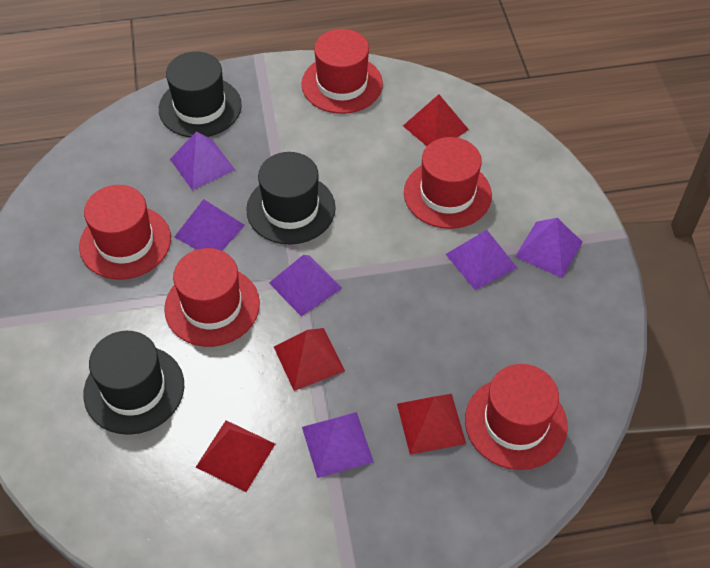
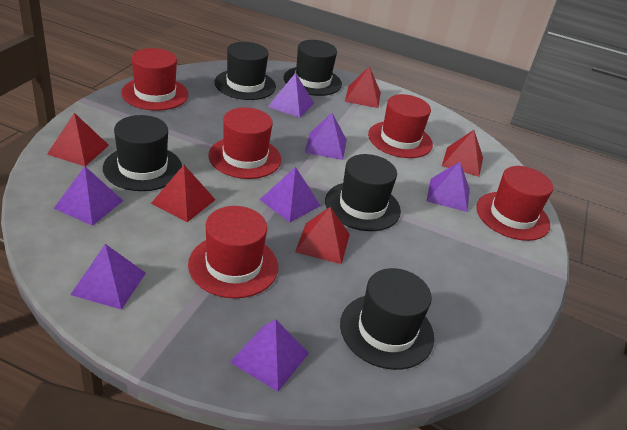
black hat: 3 -> 5
purple pyramid: 6 -> 7
red pyramid: 4 -> 5

